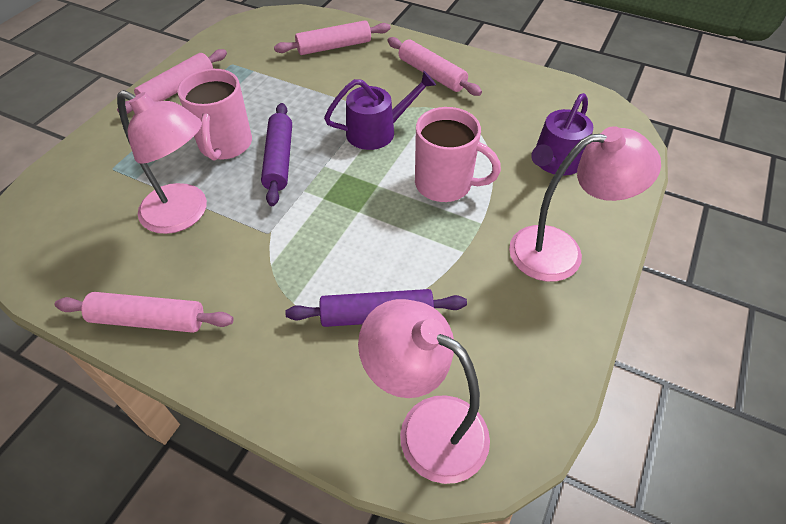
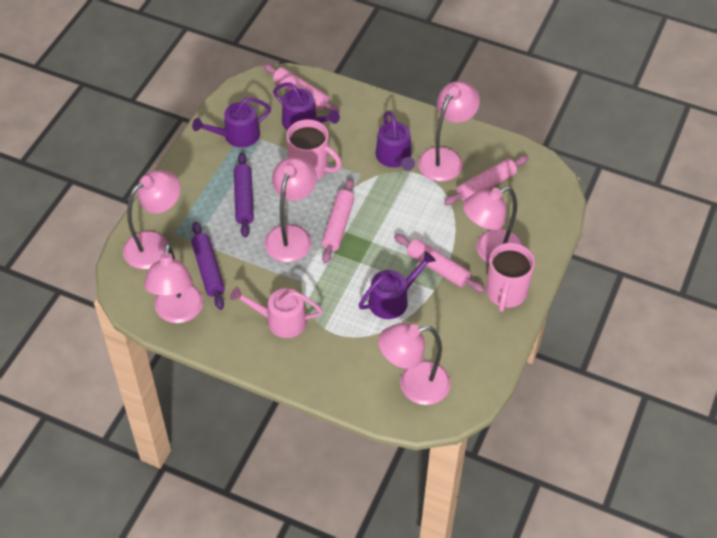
pink lamp: 3 -> 6
pink watering can: 0 -> 1
purple watering can: 2 -> 4

